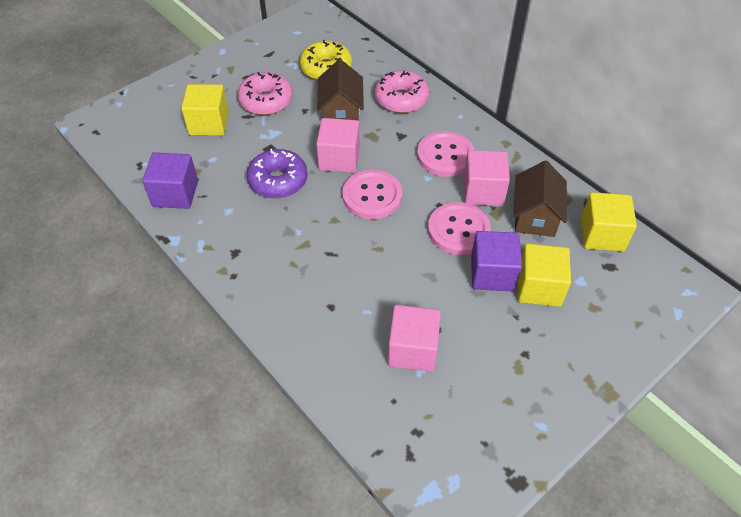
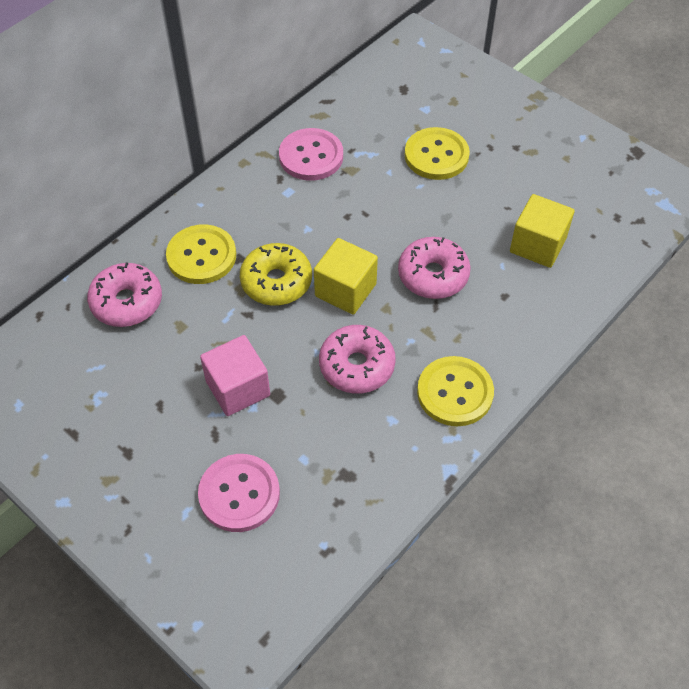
brown house: 2 -> 0
pink button: 3 -> 2
pink cube: 3 -> 1
pink donut: 2 -> 3
purple cube: 2 -> 0
purple donut: 1 -> 0
yellow button: 0 -> 3
yellow cube: 3 -> 2

